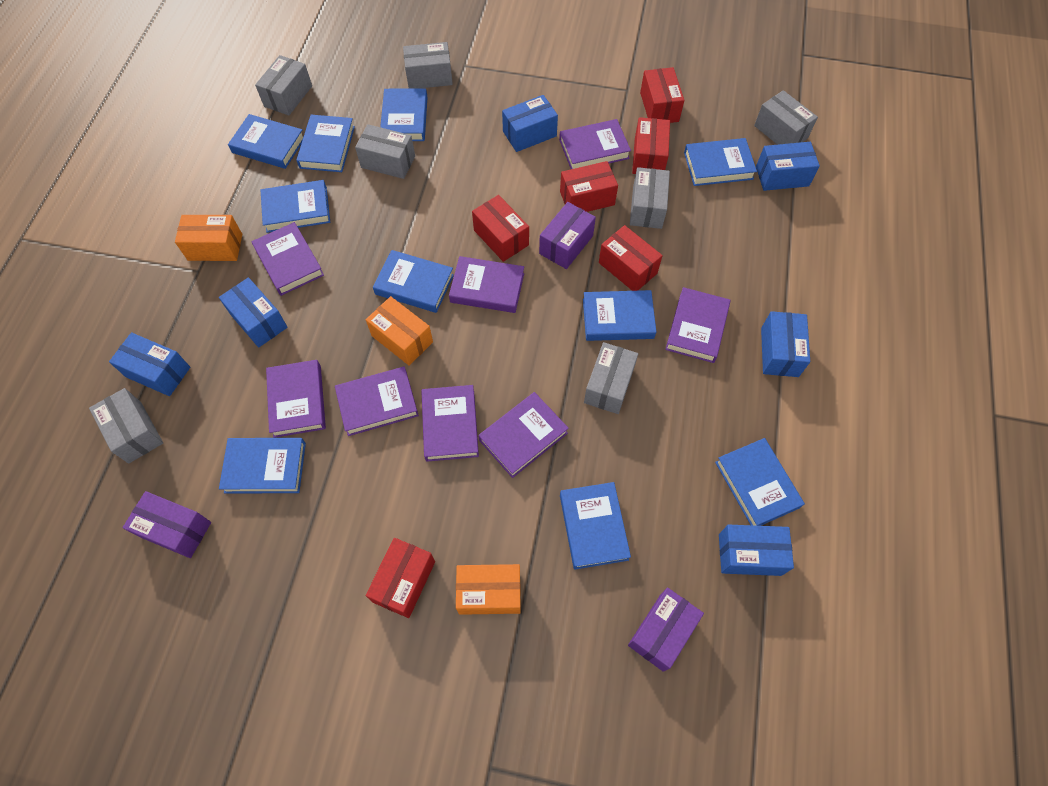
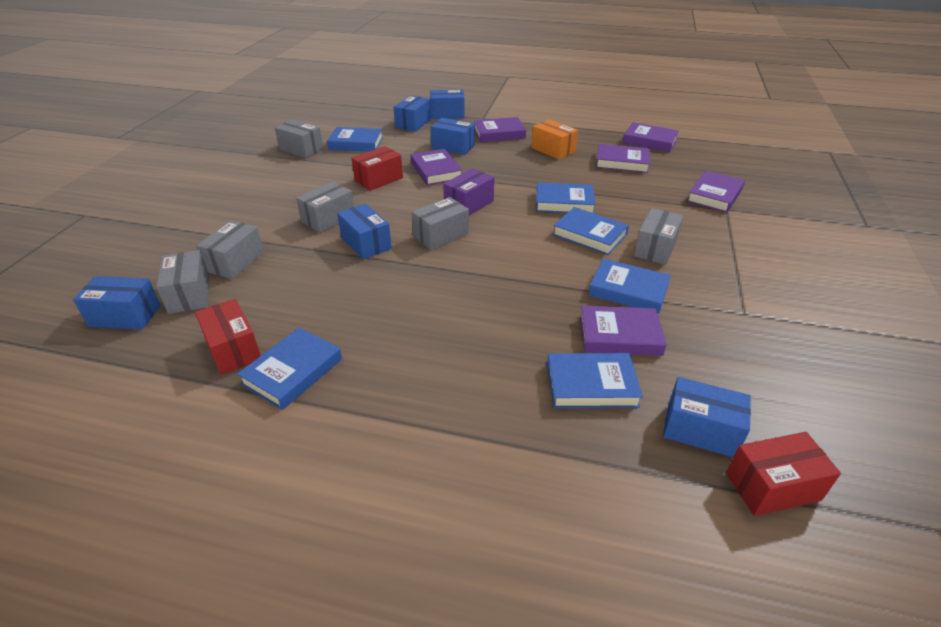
blue book: 10 -> 6
grey box: 7 -> 6
orange box: 3 -> 1
purple book: 8 -> 6
purple box: 3 -> 1
red box: 6 -> 3

